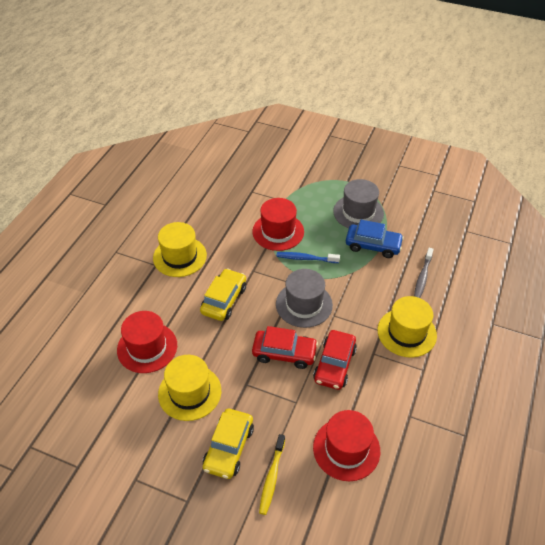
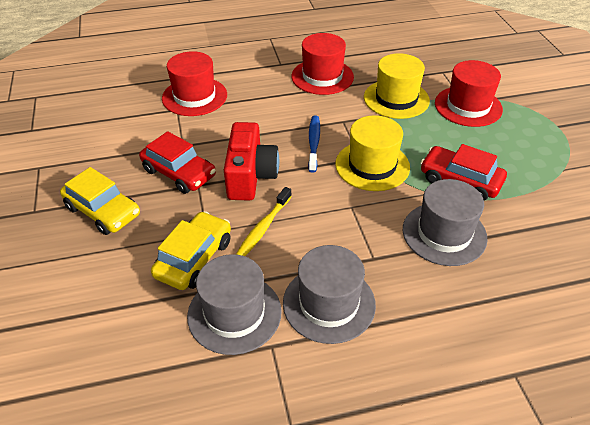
blue car: 1 -> 0
grey hat: 2 -> 3
grey toothbrush: 1 -> 0
red camera: 0 -> 1
yellow hat: 3 -> 2

